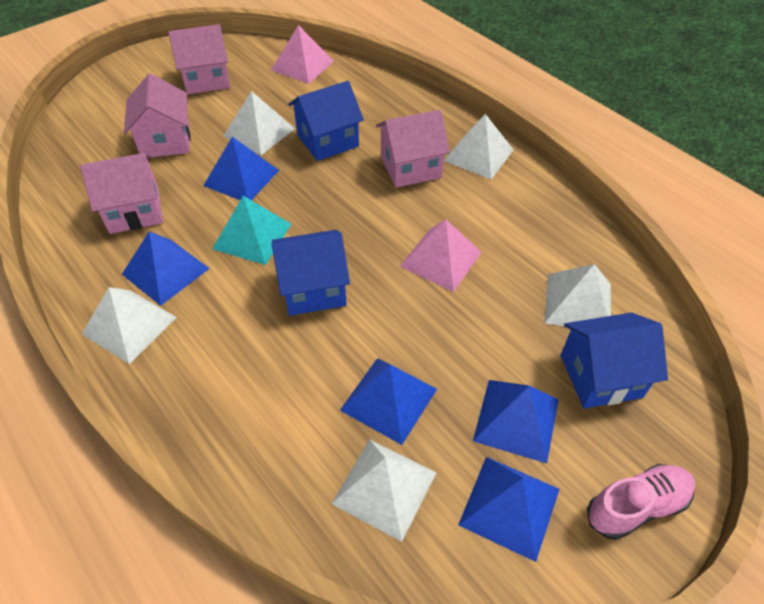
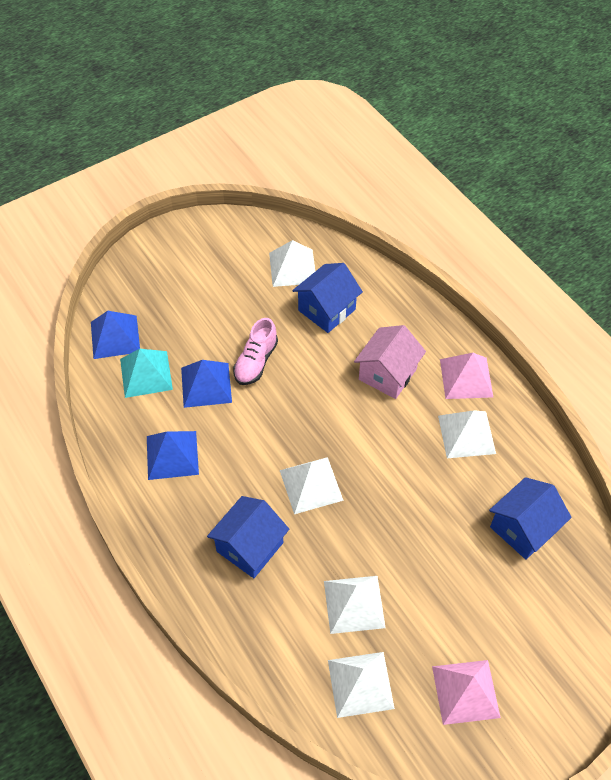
blue pyramid: 5 -> 3
pink house: 4 -> 1

